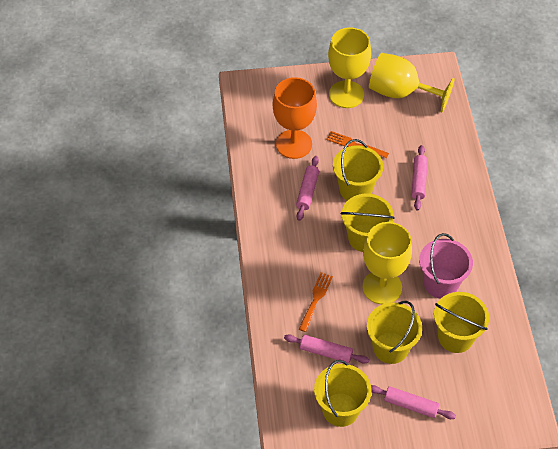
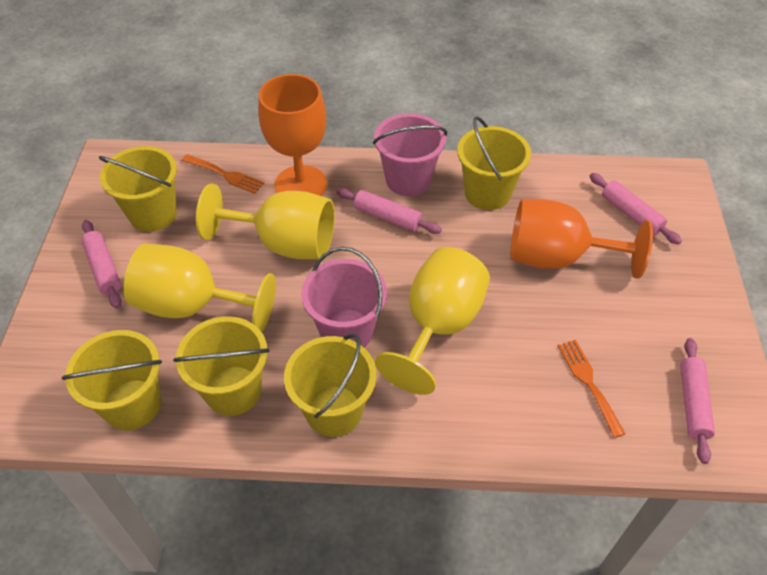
orange goblet: 1 -> 2
pink bucket: 1 -> 2

